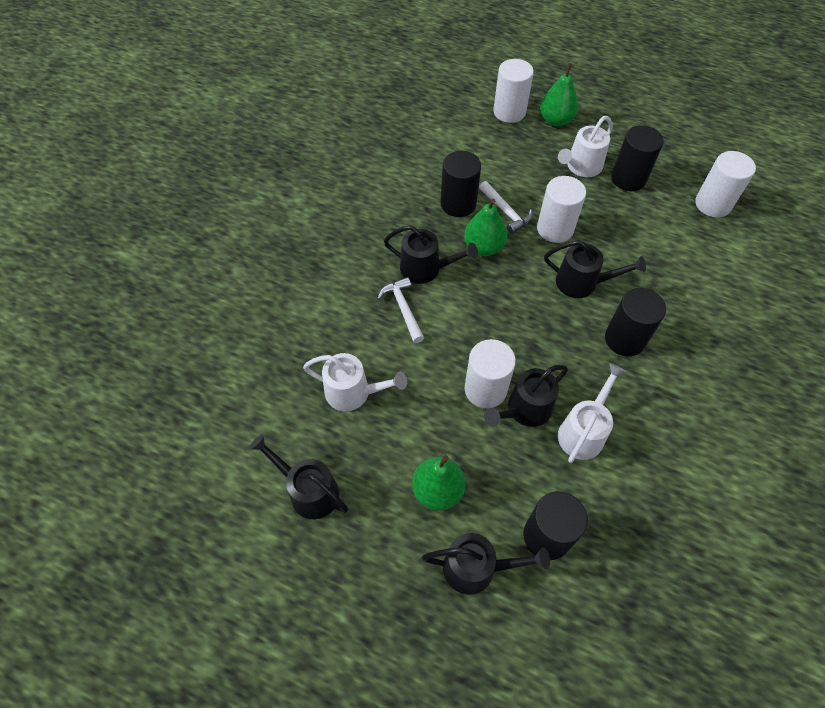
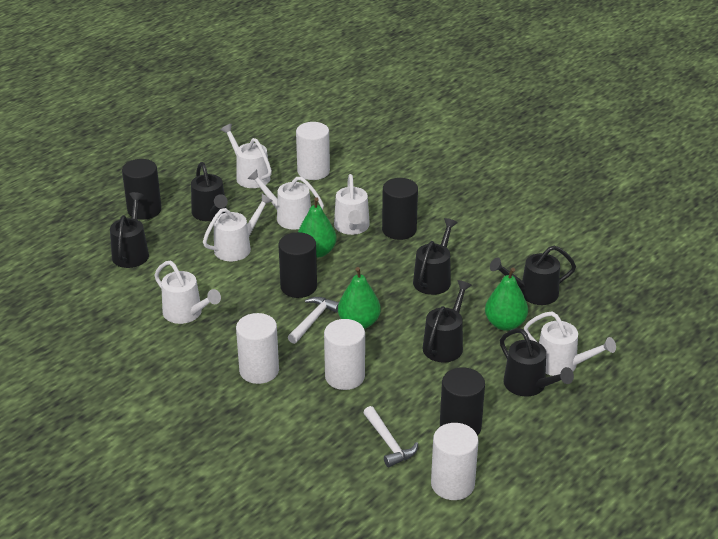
black watering can: 5 -> 6
white watering can: 3 -> 6

